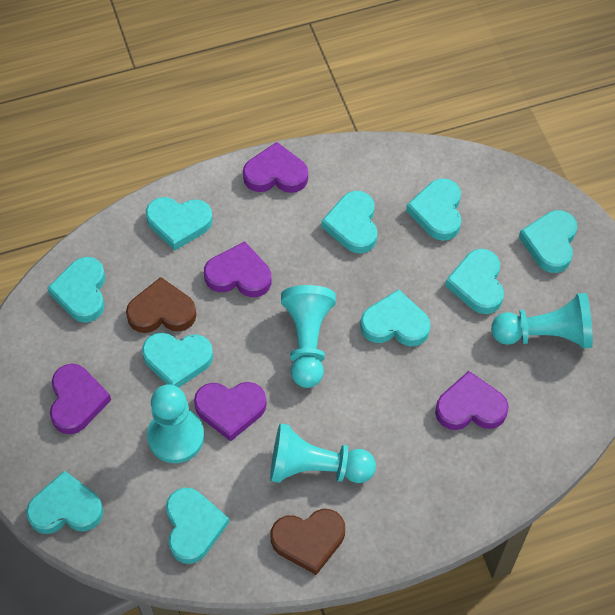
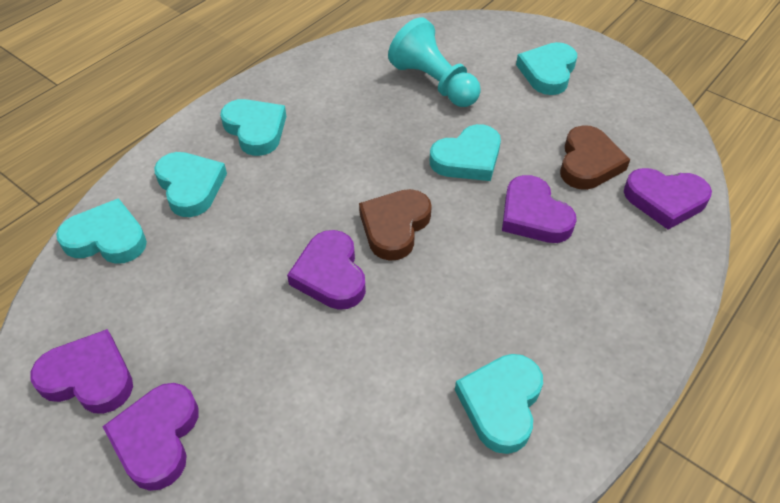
turquoise heart: 10 -> 6
turquoise pawn: 4 -> 1

